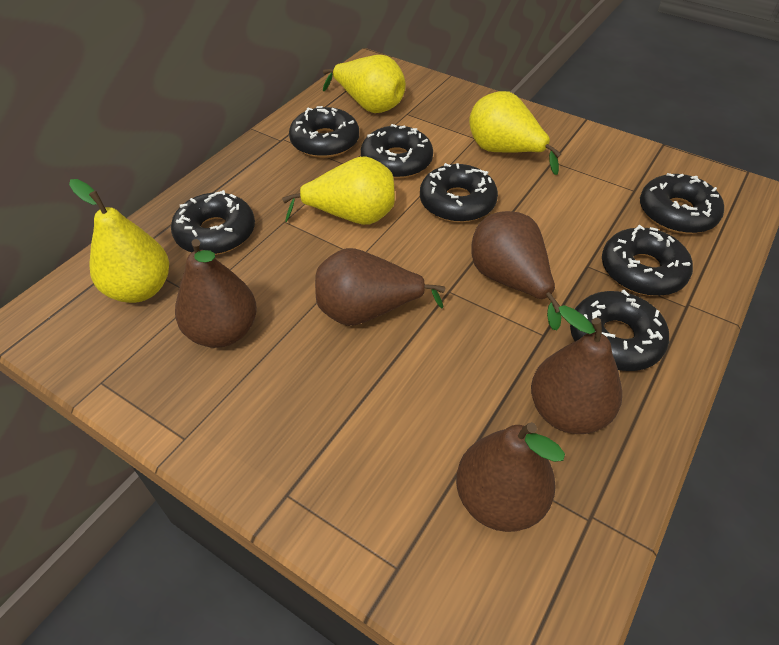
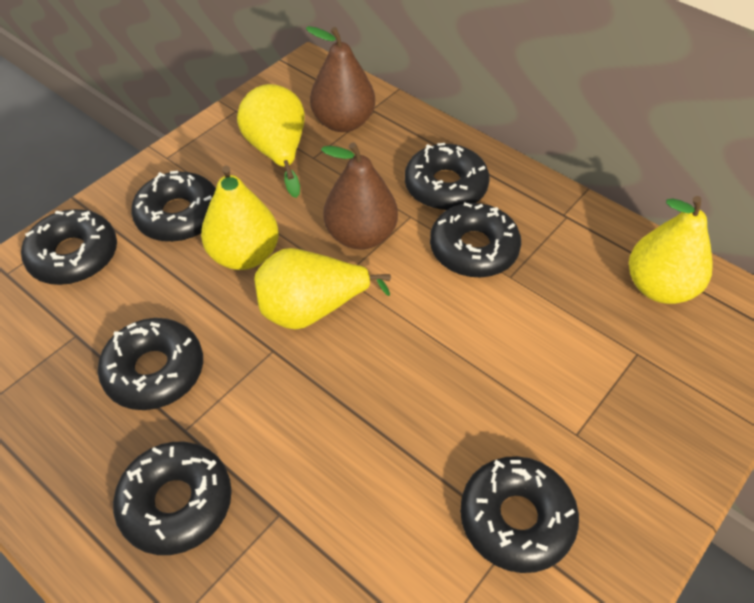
brown pear: 5 -> 2

